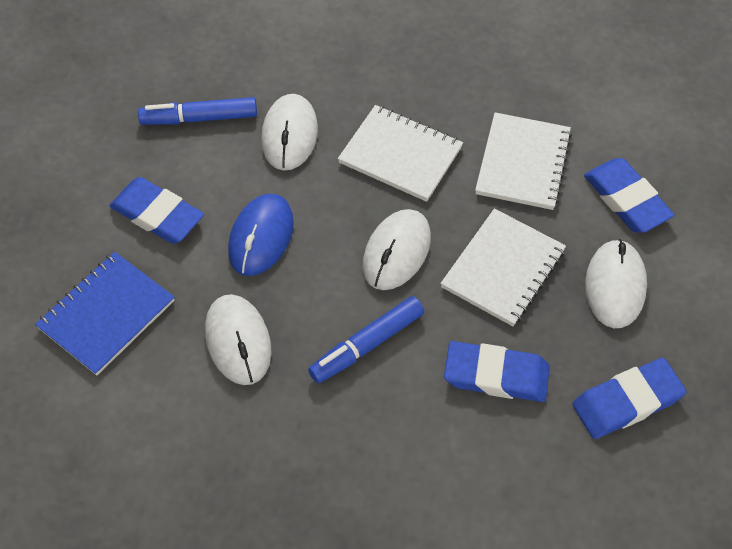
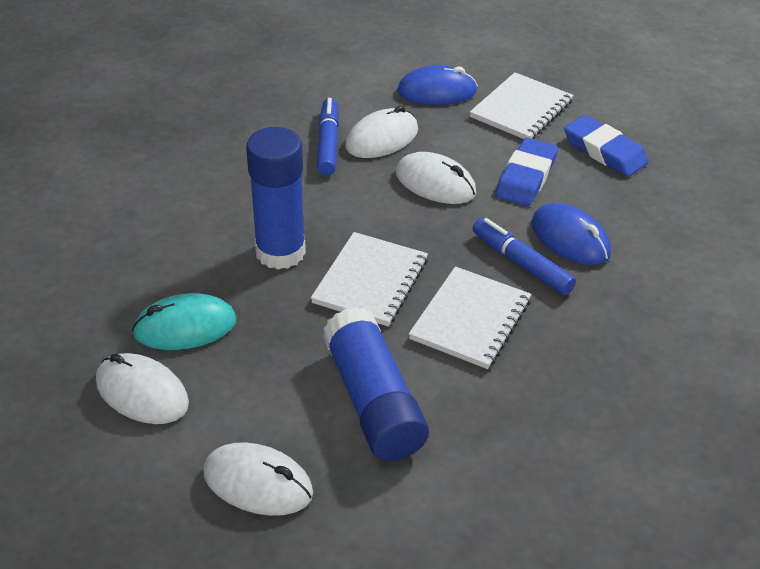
blue eraser: 4 -> 2
blue glue stick: 0 -> 2
blue mouse: 1 -> 2
blue notebook: 1 -> 0
turquoise mouse: 0 -> 1

